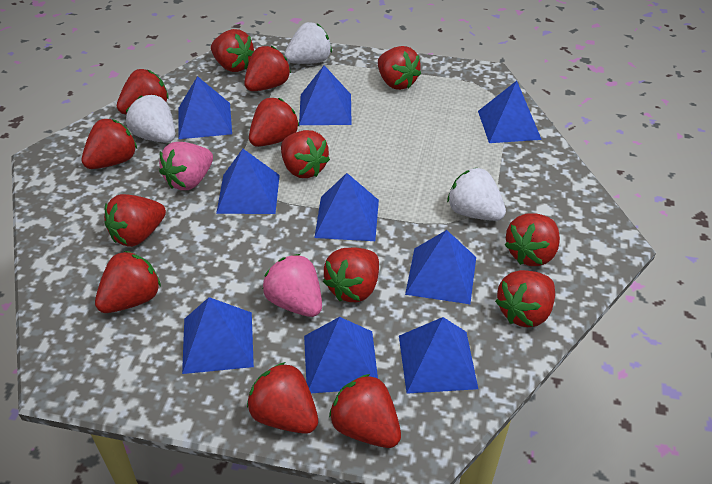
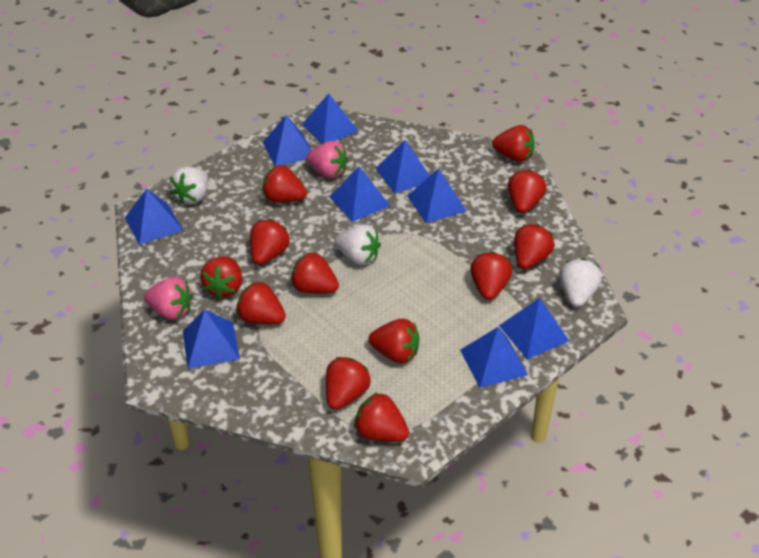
red strawberry: 14 -> 12

